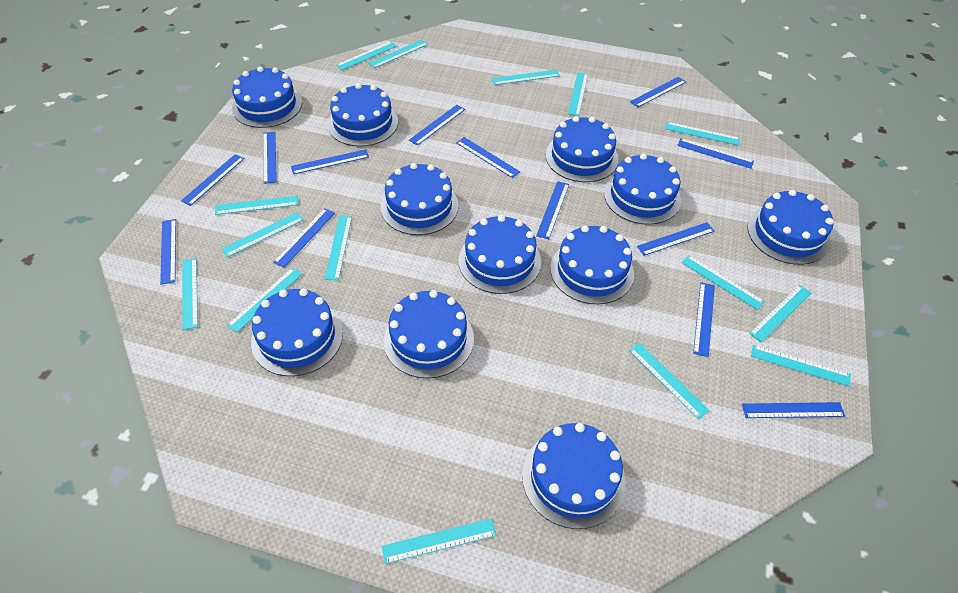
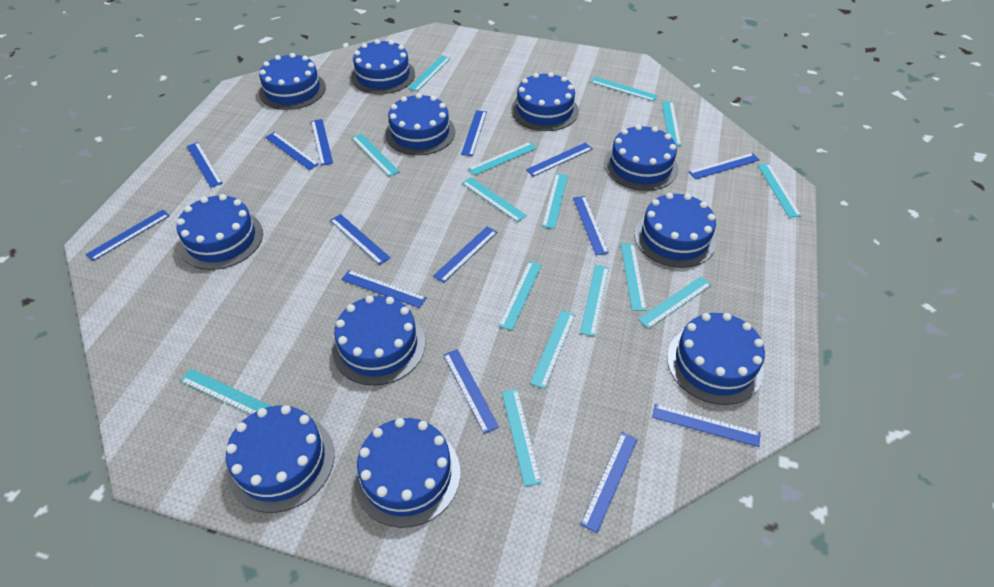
blue ruler: 13 -> 14

